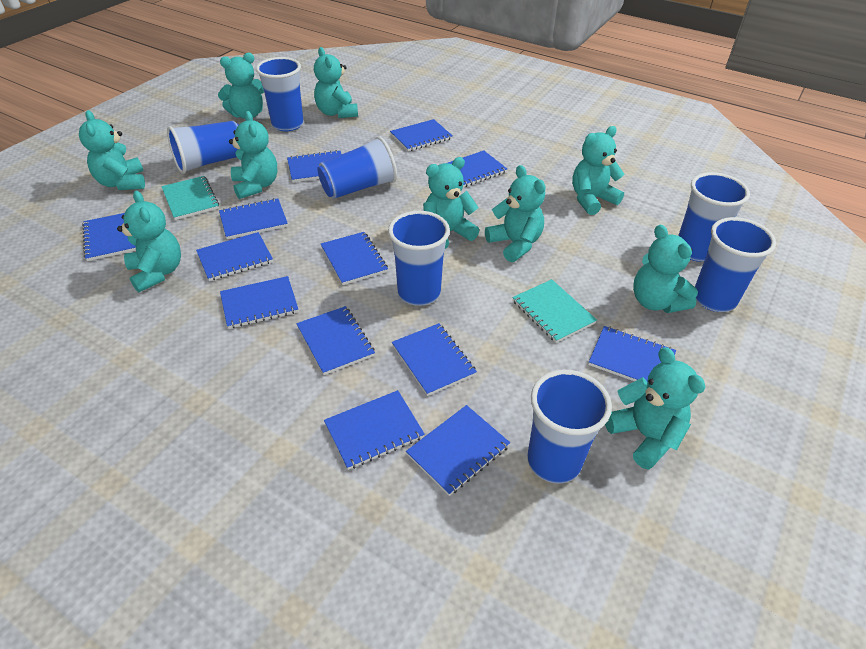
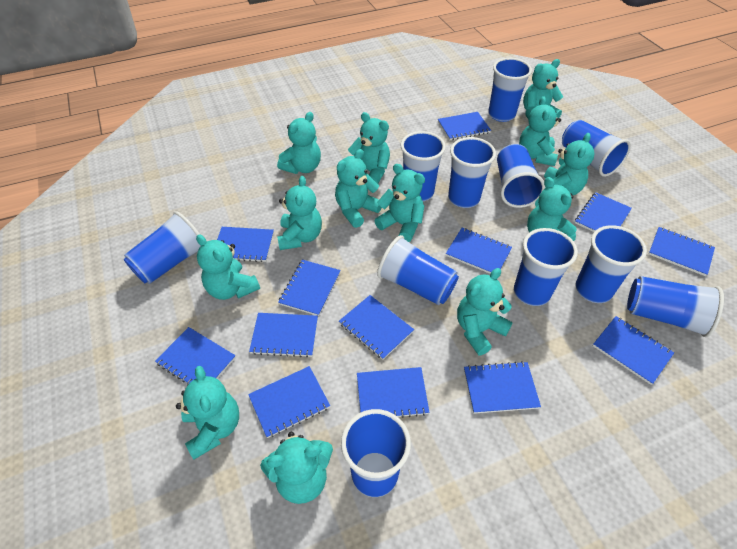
blue cup: 7 -> 11
turquoise notebook: 2 -> 0
turquoise teddy bear: 10 -> 13

